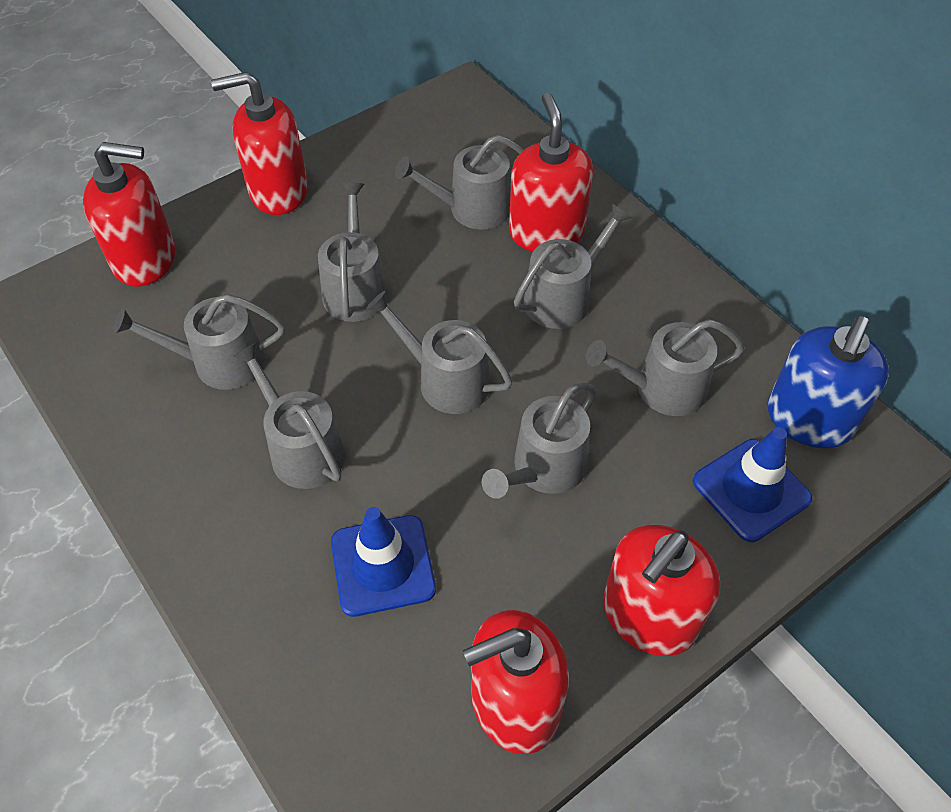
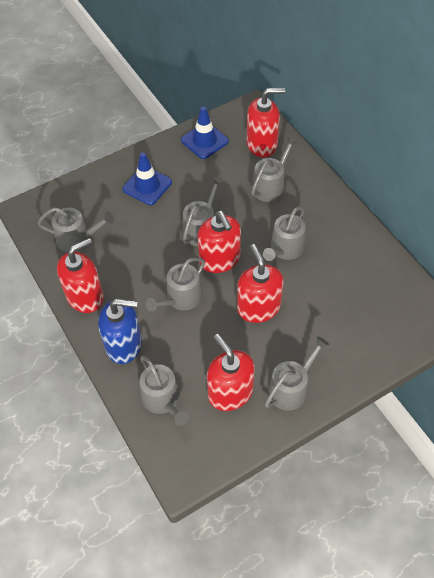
grey watering can: 8 -> 7

